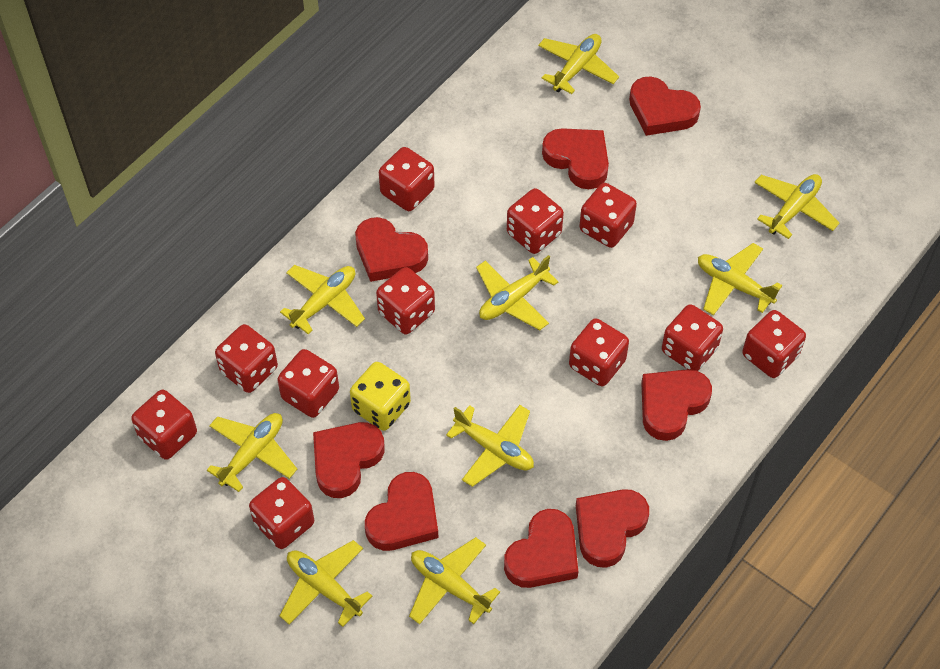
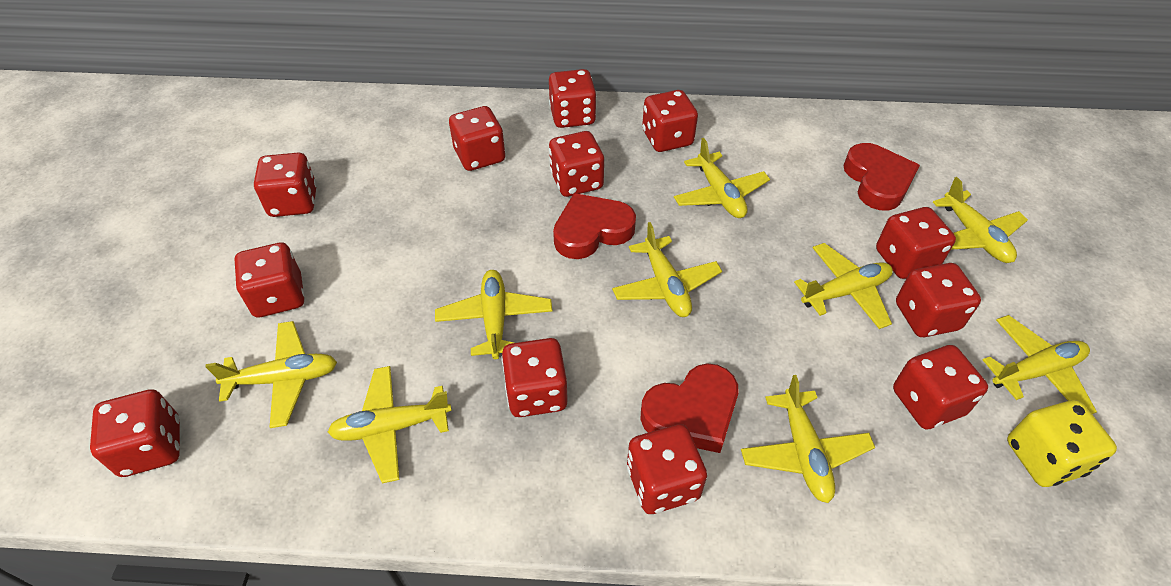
red dice: 11 -> 12
red heart: 8 -> 3

